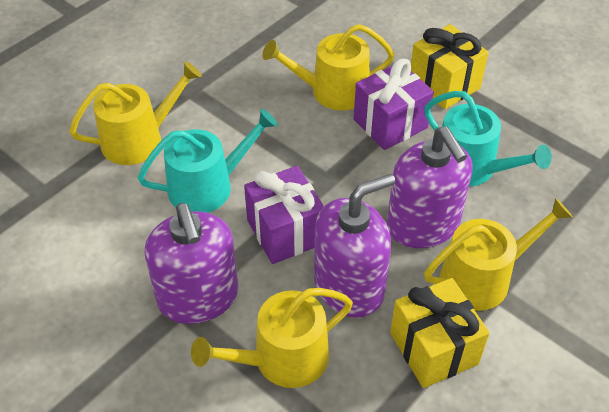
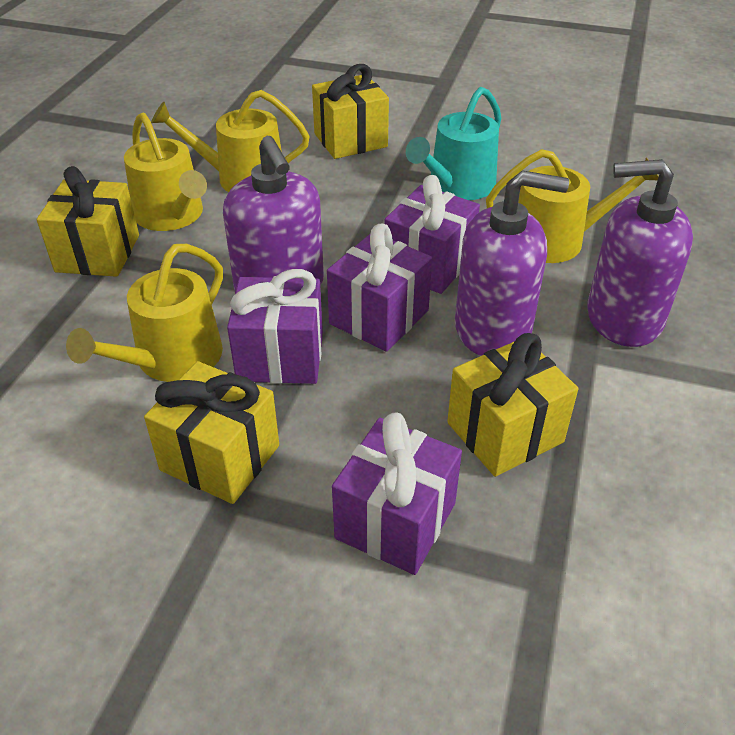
purple gift: 2 -> 4
turquoise watering can: 2 -> 1
yellow gift: 2 -> 4

